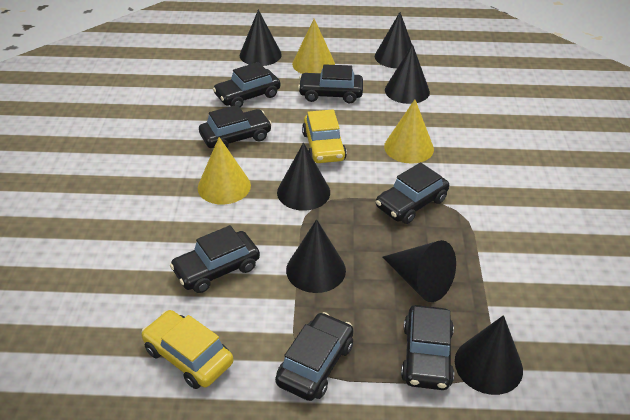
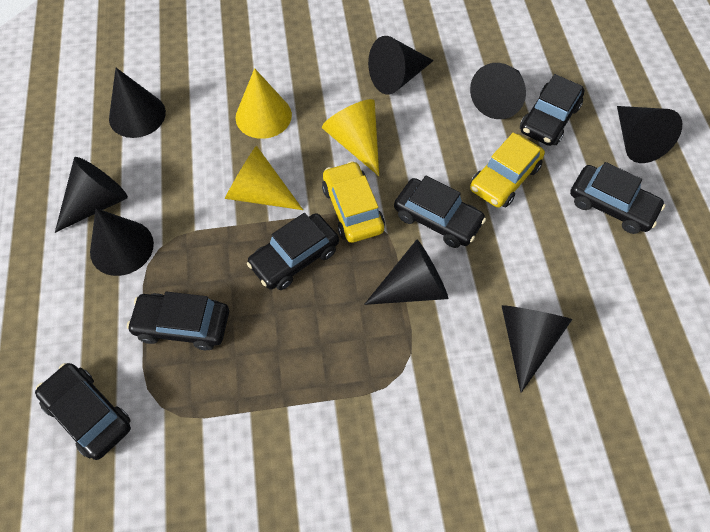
black car: 7 -> 6
black cone: 7 -> 8

